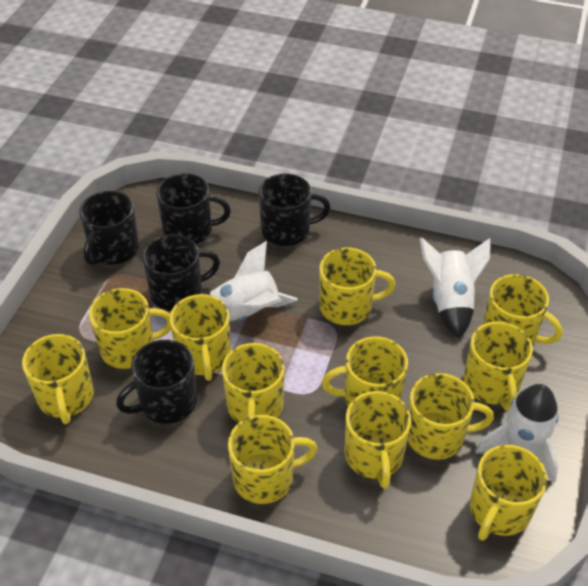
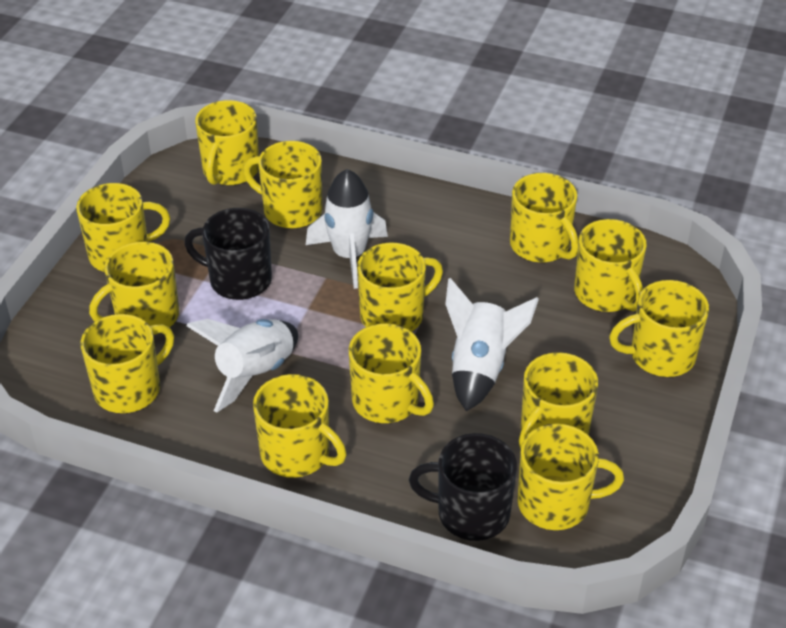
black mug: 5 -> 2
yellow mug: 12 -> 13

